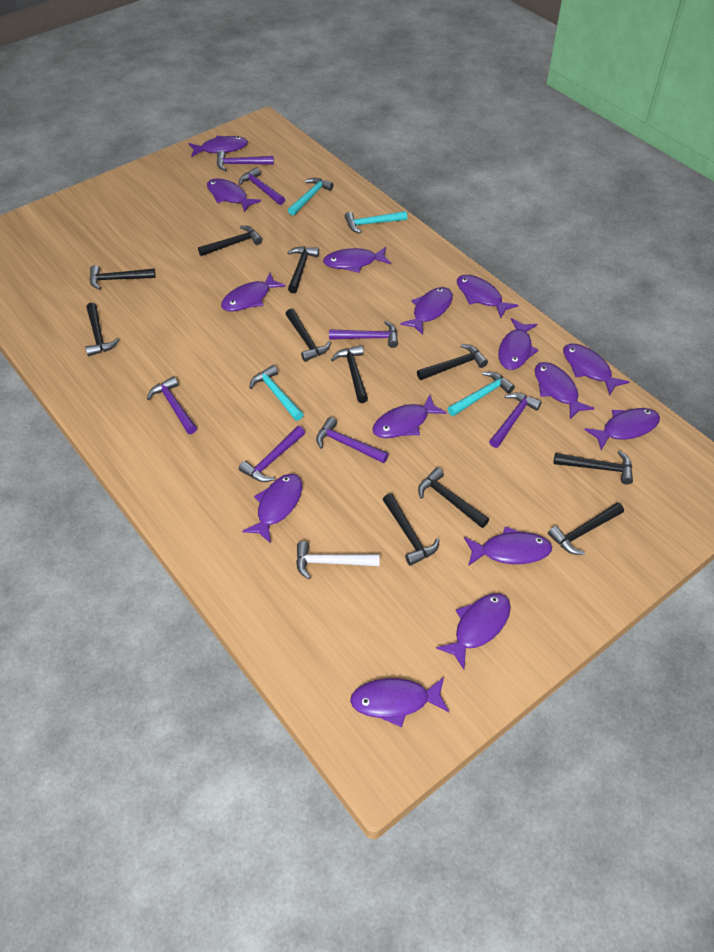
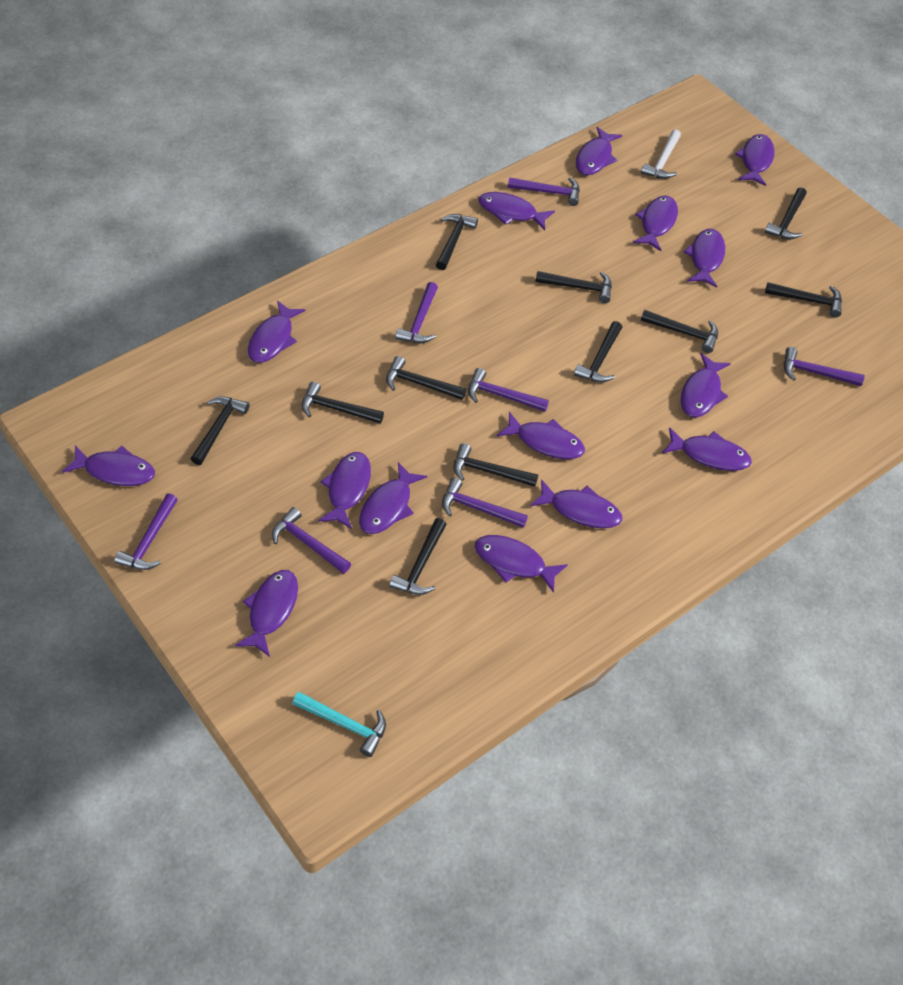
turquoise hammer: 4 -> 1

